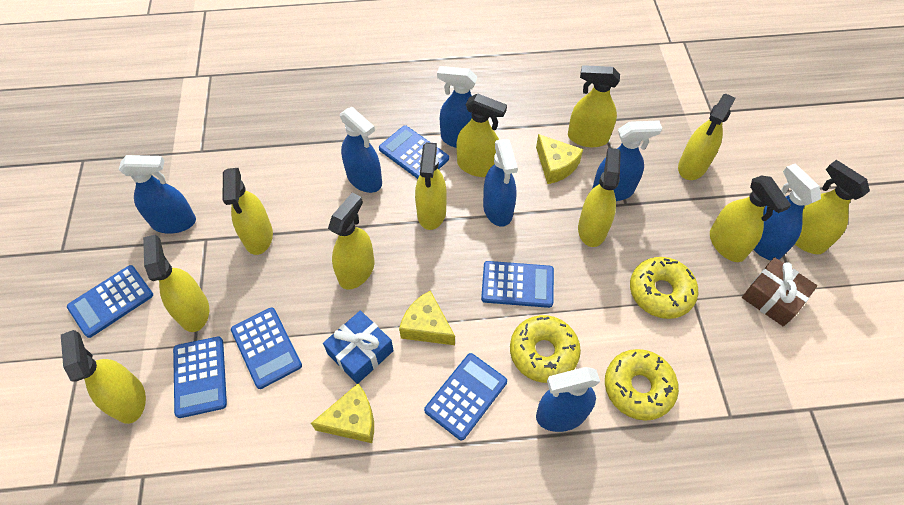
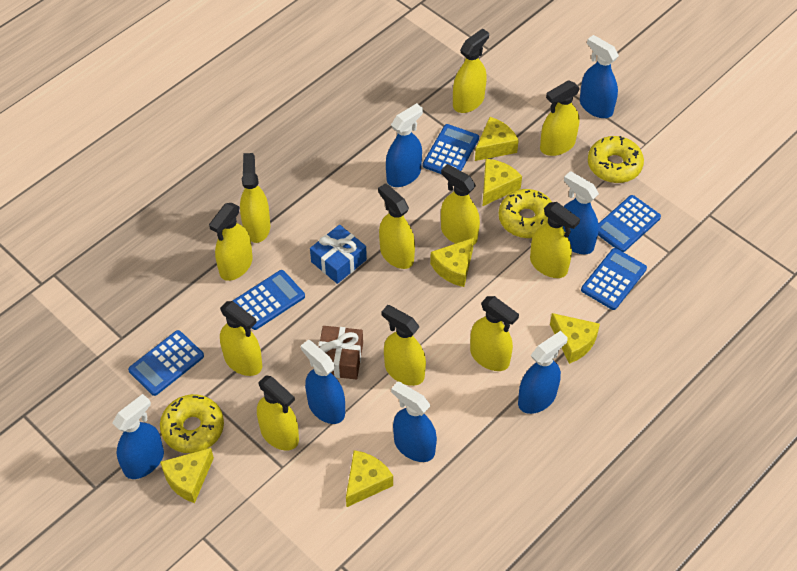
blue calculator: 6 -> 5
yellow cheese: 3 -> 6

